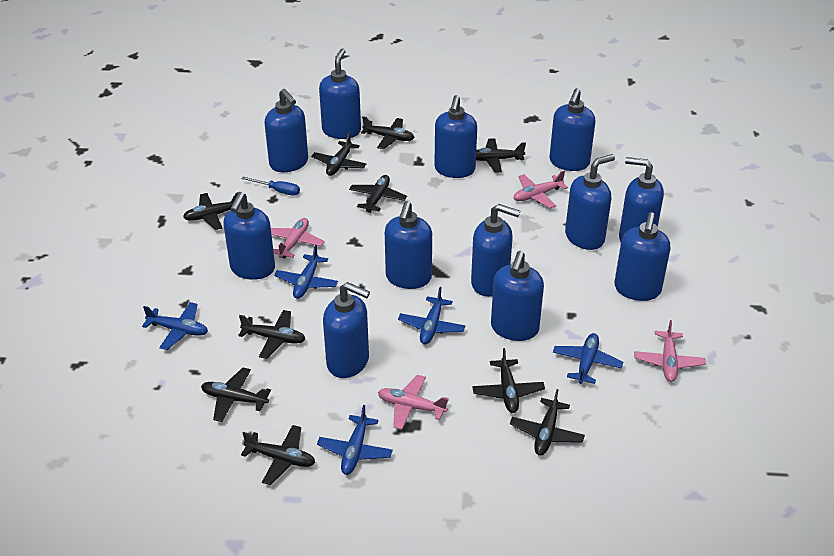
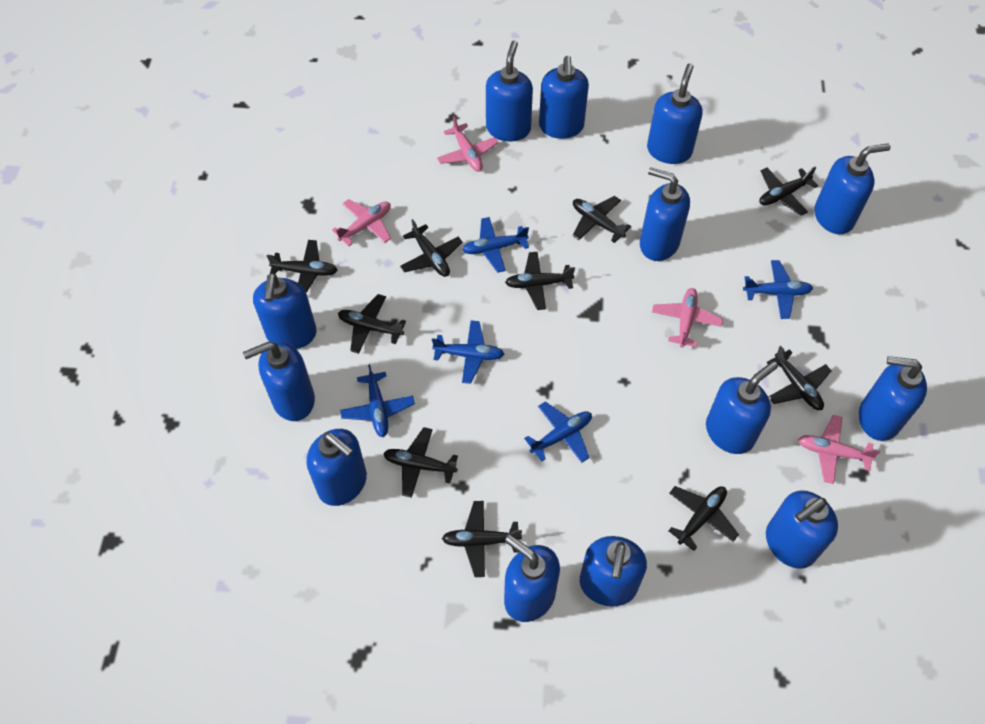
blue screwdriver: 1 -> 0
blue soap dispenser: 12 -> 13

